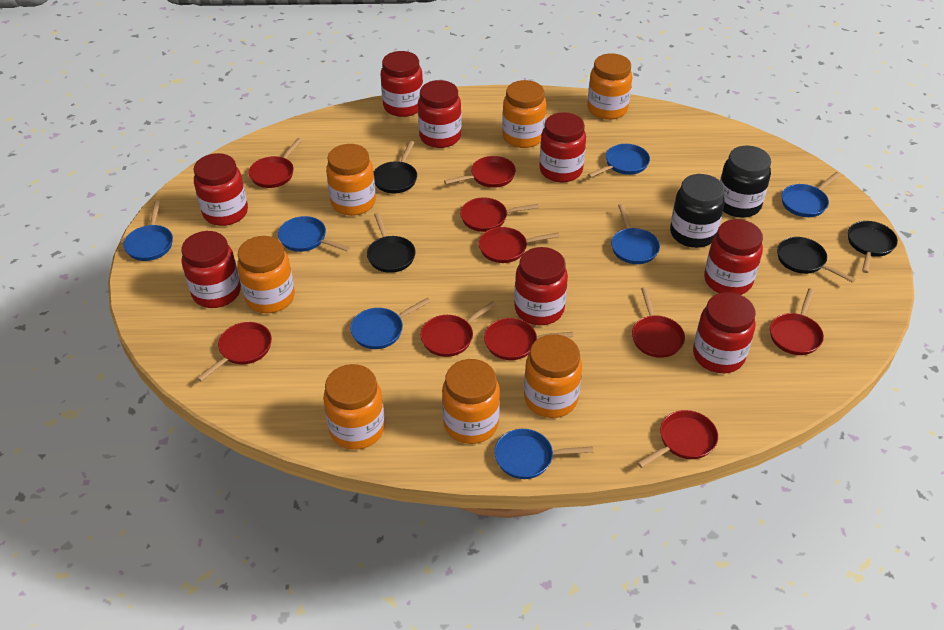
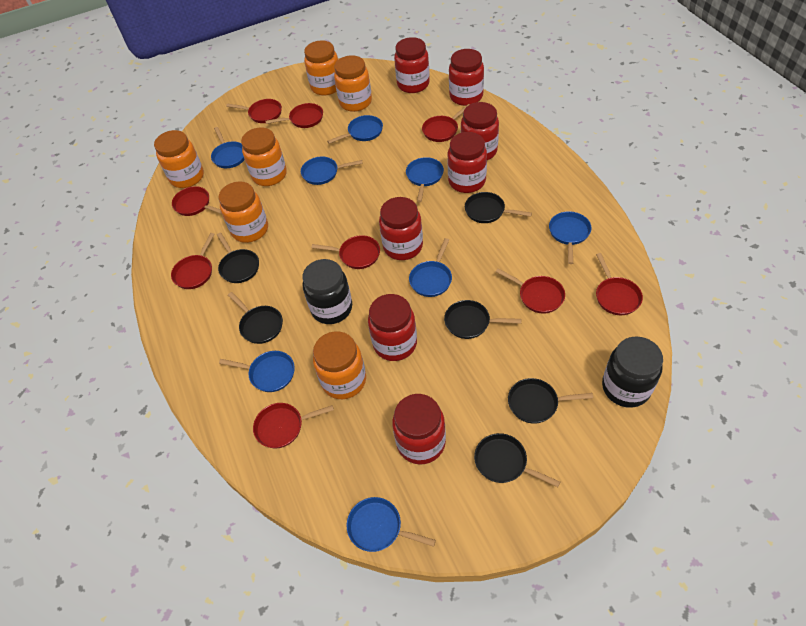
black pan: 4 -> 6
blue pan: 7 -> 8
orange jar: 7 -> 6
red jar: 8 -> 7
red pan: 10 -> 9

